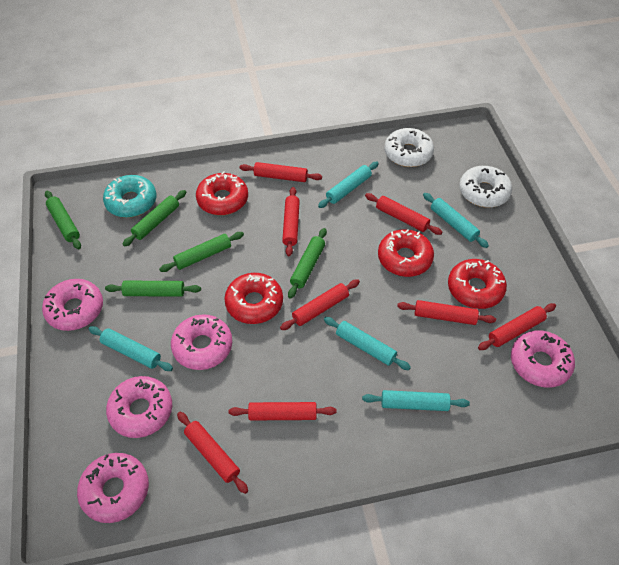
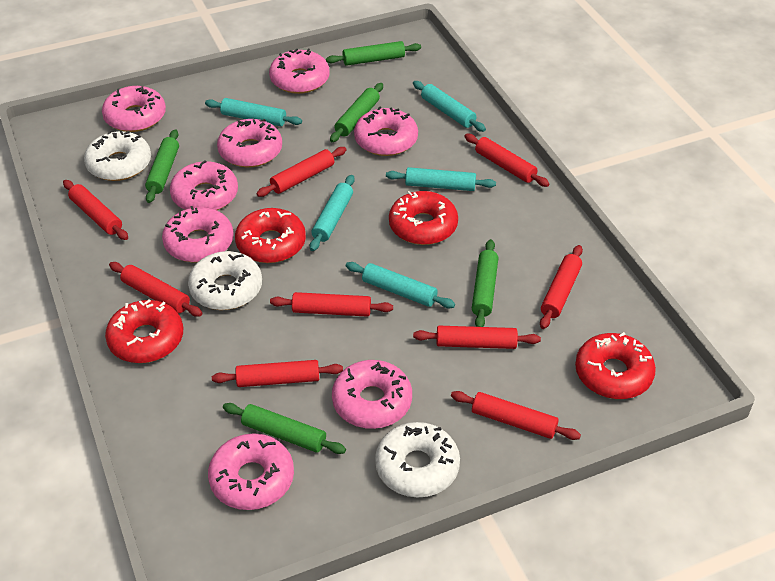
pink donut: 5 -> 8
red rolling pin: 8 -> 9
turquoise donut: 1 -> 0
white donut: 2 -> 3

